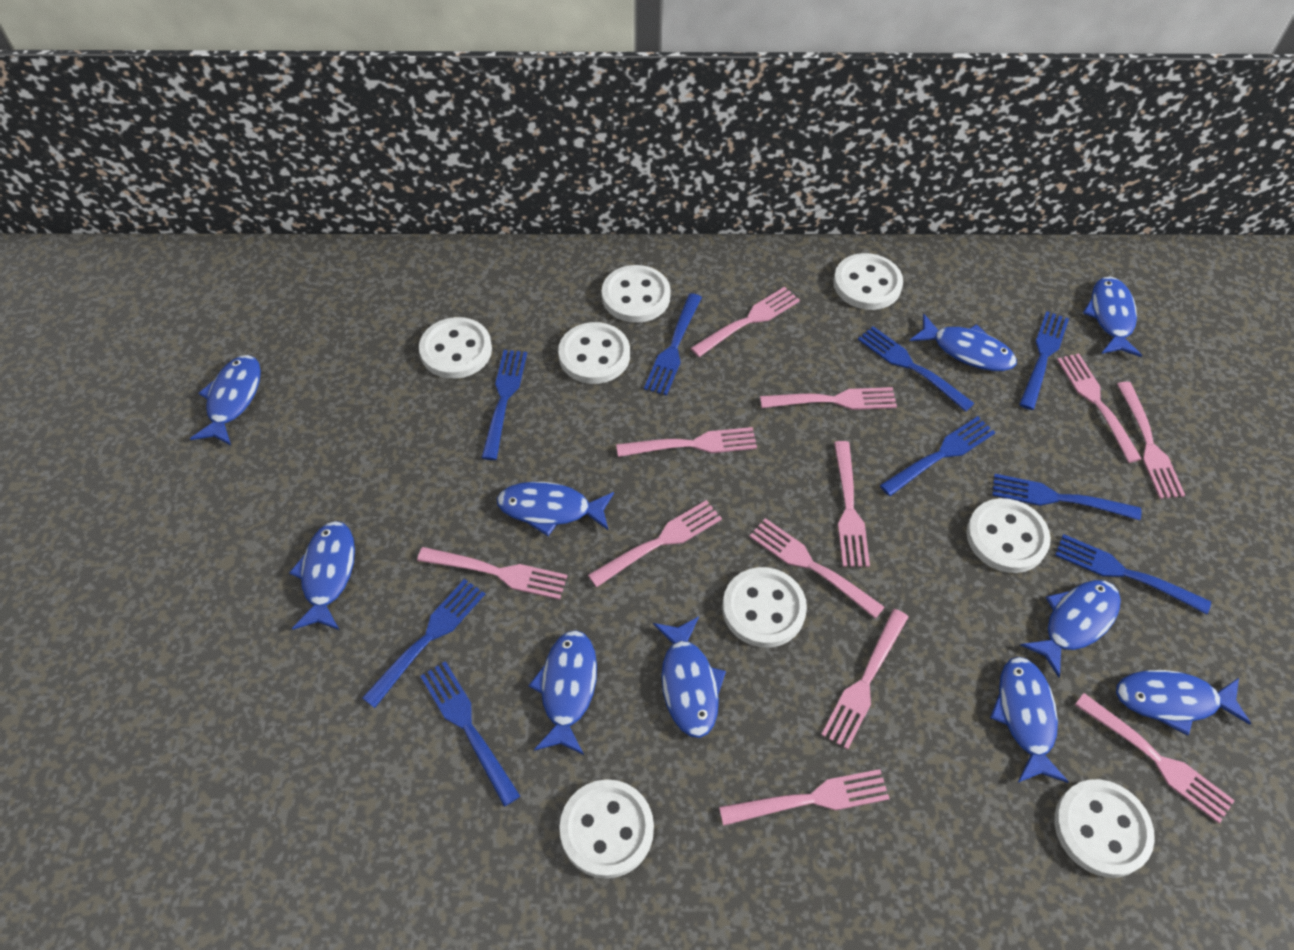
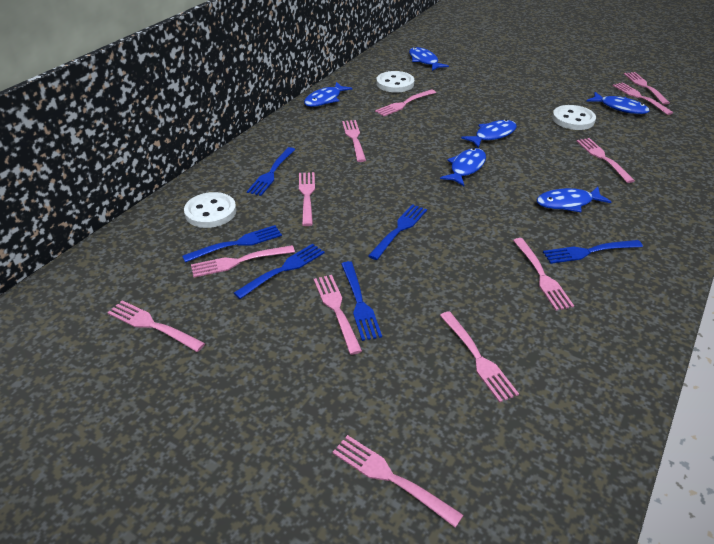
blue fish: 10 -> 6
blue fork: 9 -> 6
white button: 8 -> 3

